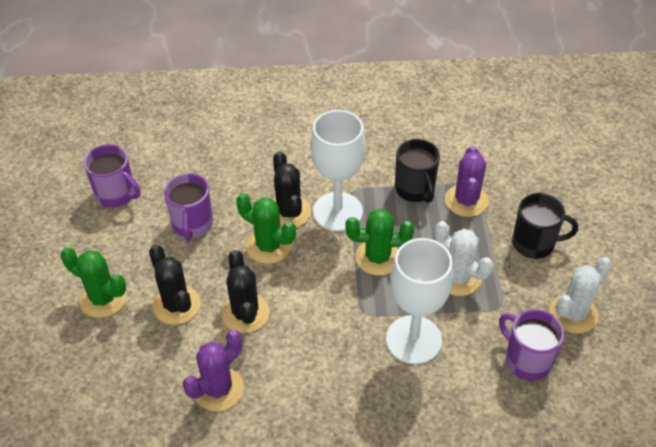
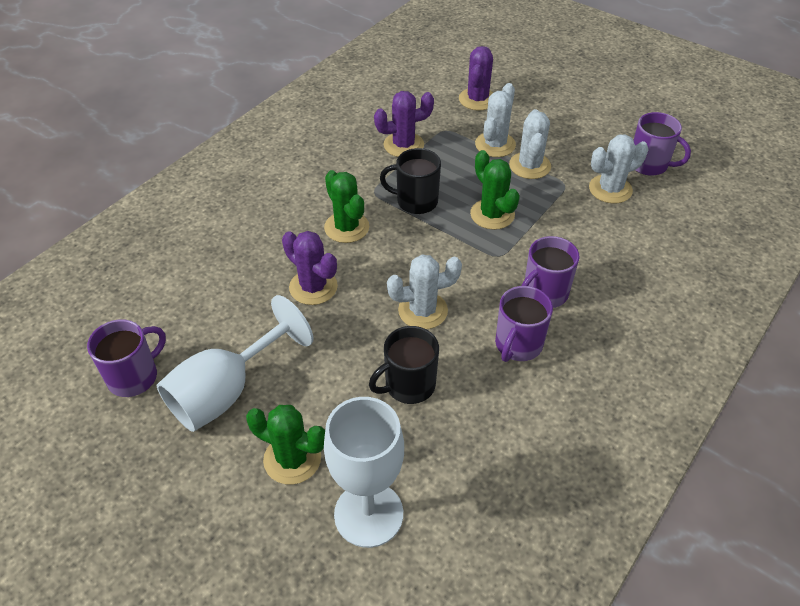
black cactus: 3 -> 0
purple cactus: 2 -> 3
purple mug: 3 -> 4
white cactus: 2 -> 4

